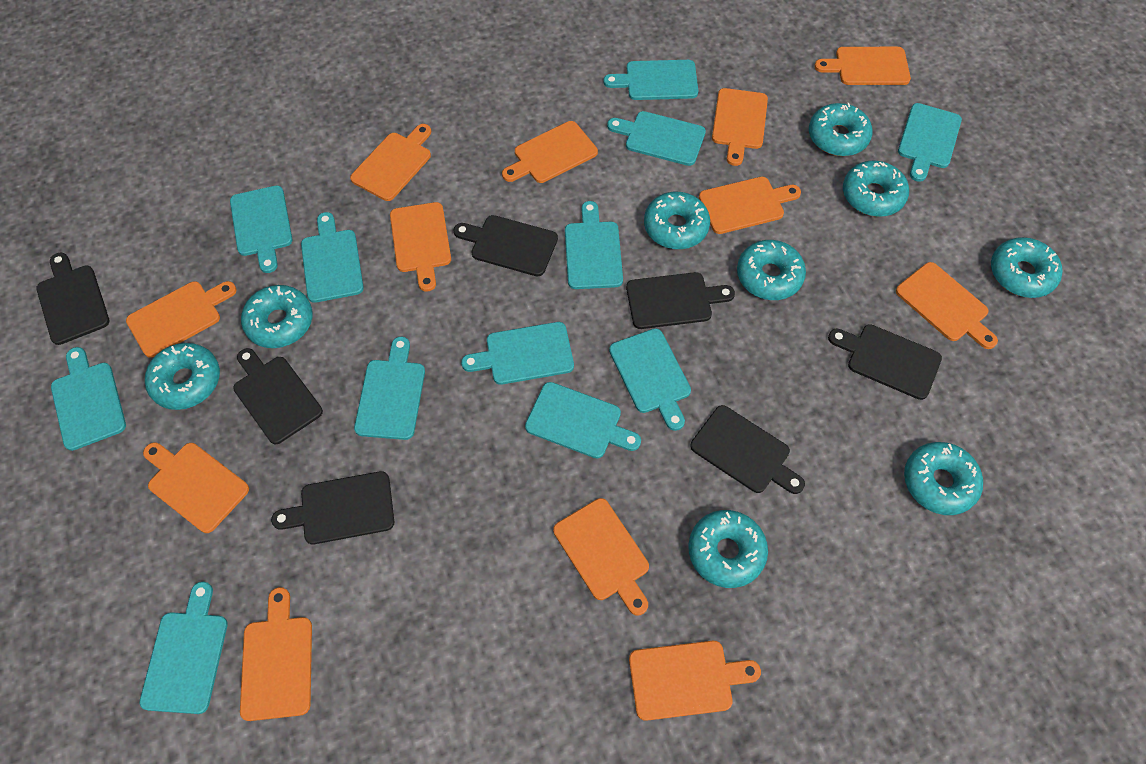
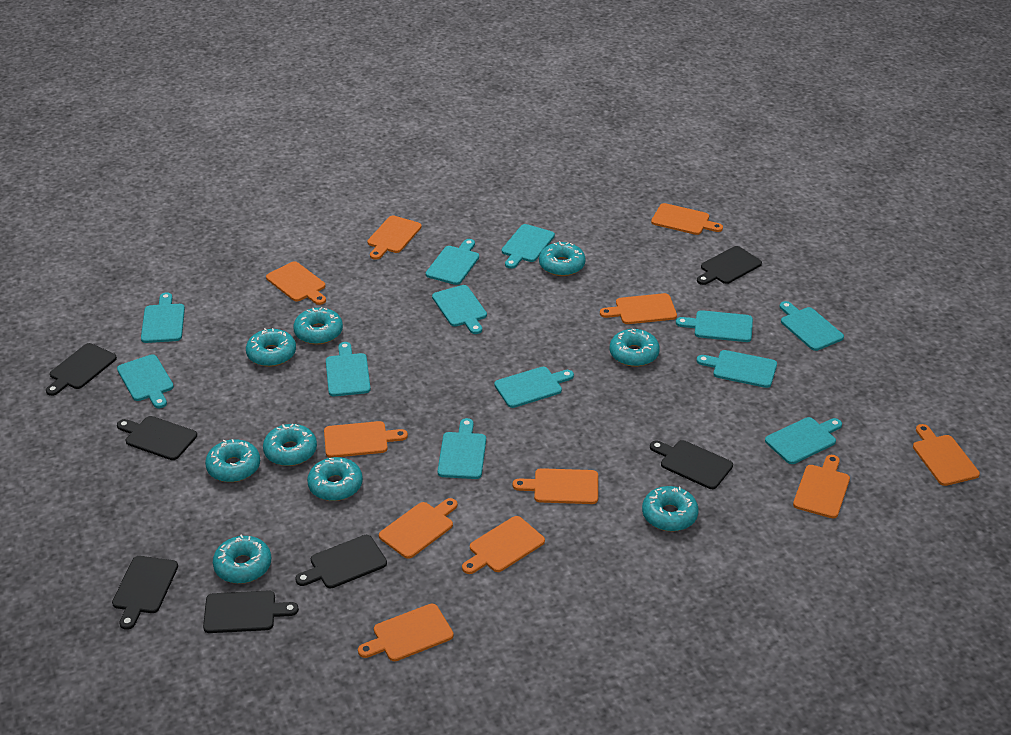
orange cutting board: 12 -> 11

